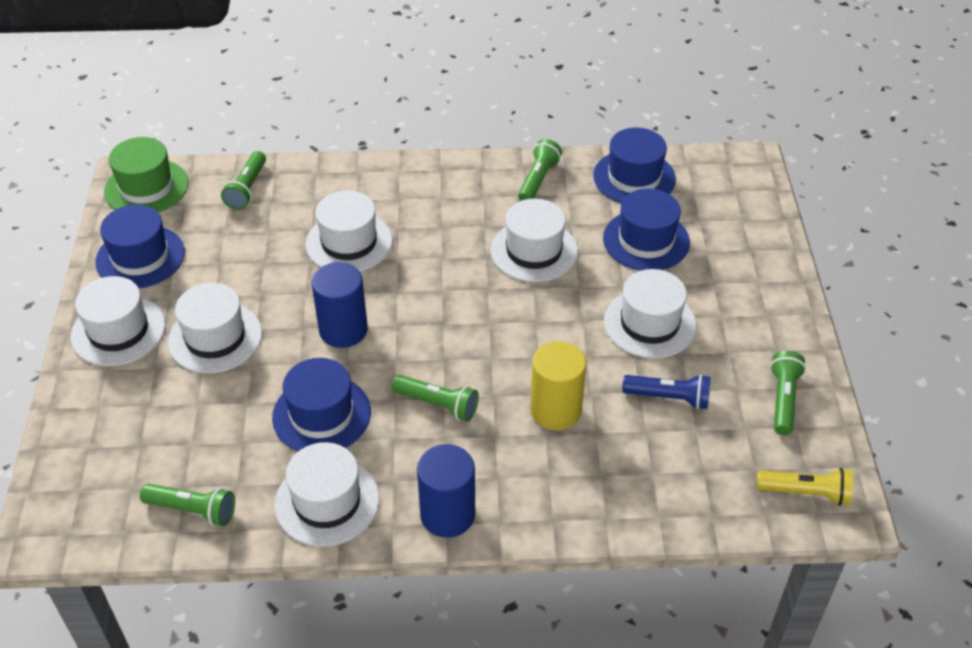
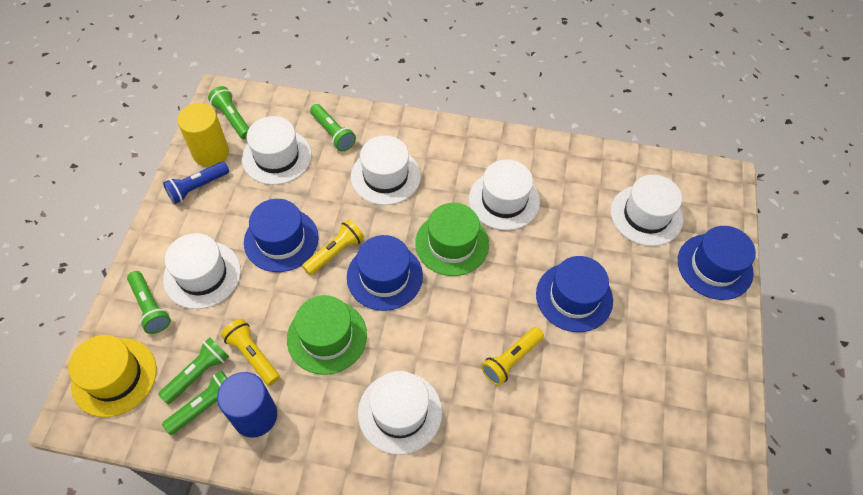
blue cylinder: 2 -> 1
green hat: 1 -> 2
yellow flashlight: 1 -> 3
yellow hat: 0 -> 1

